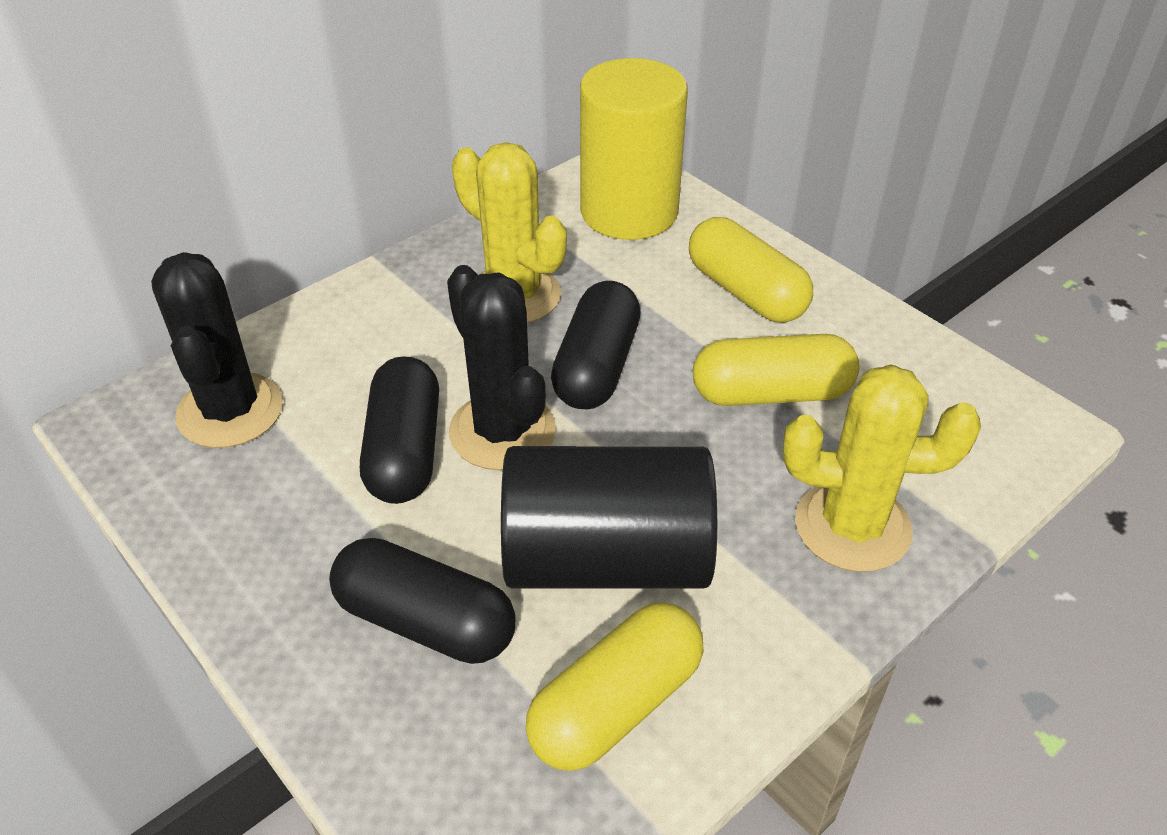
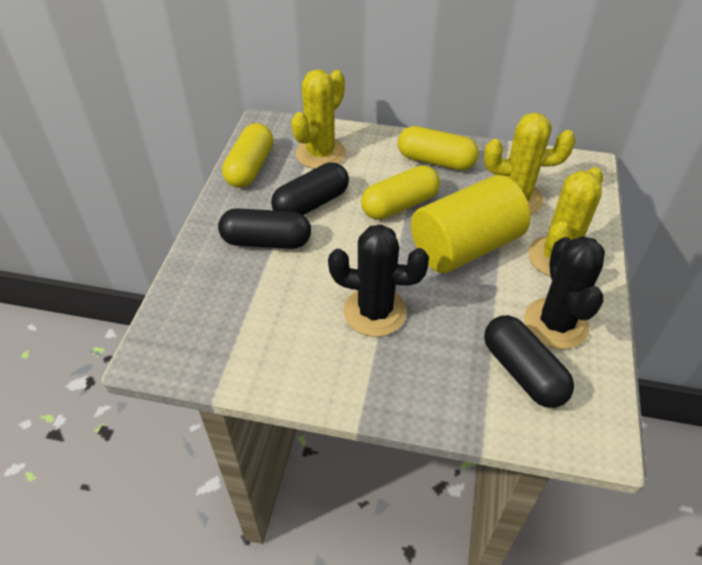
black cylinder: 1 -> 0
yellow cactus: 2 -> 3

